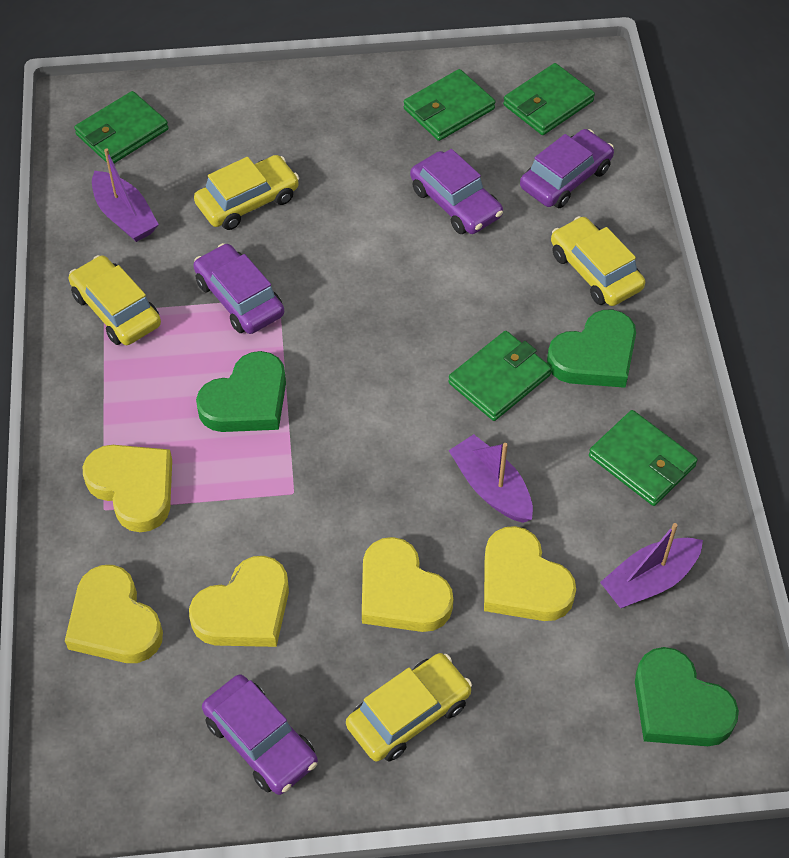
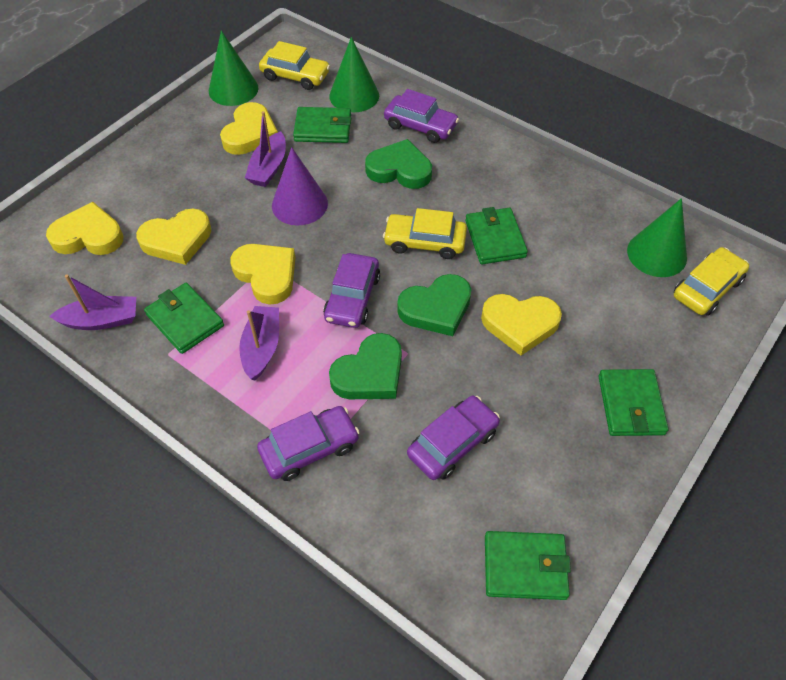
green cone: 0 -> 3
purple cone: 0 -> 1
yellow car: 4 -> 3

